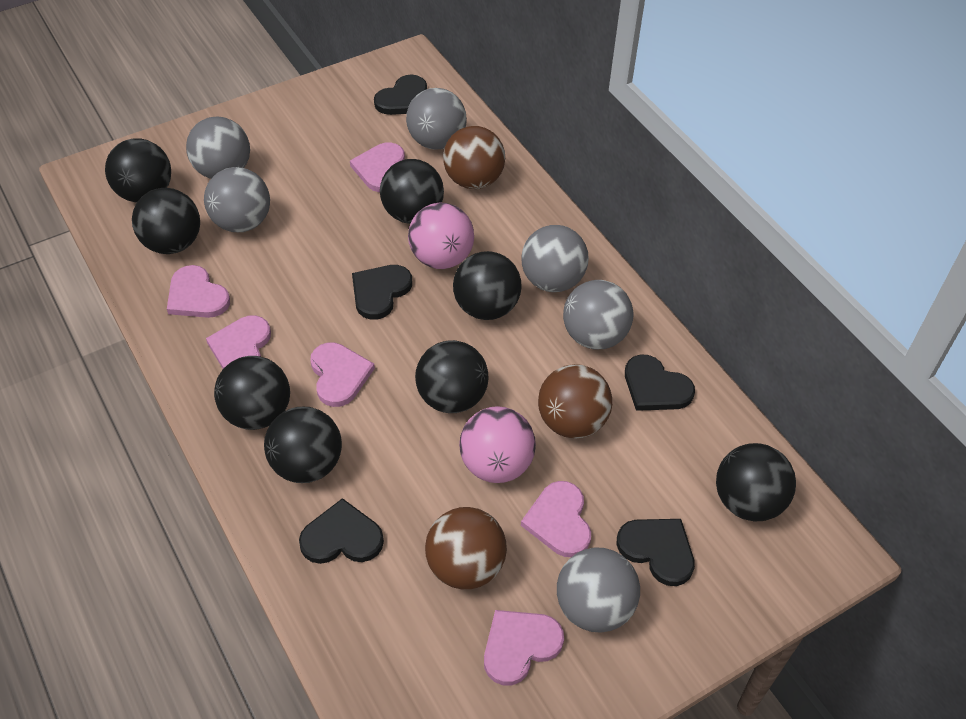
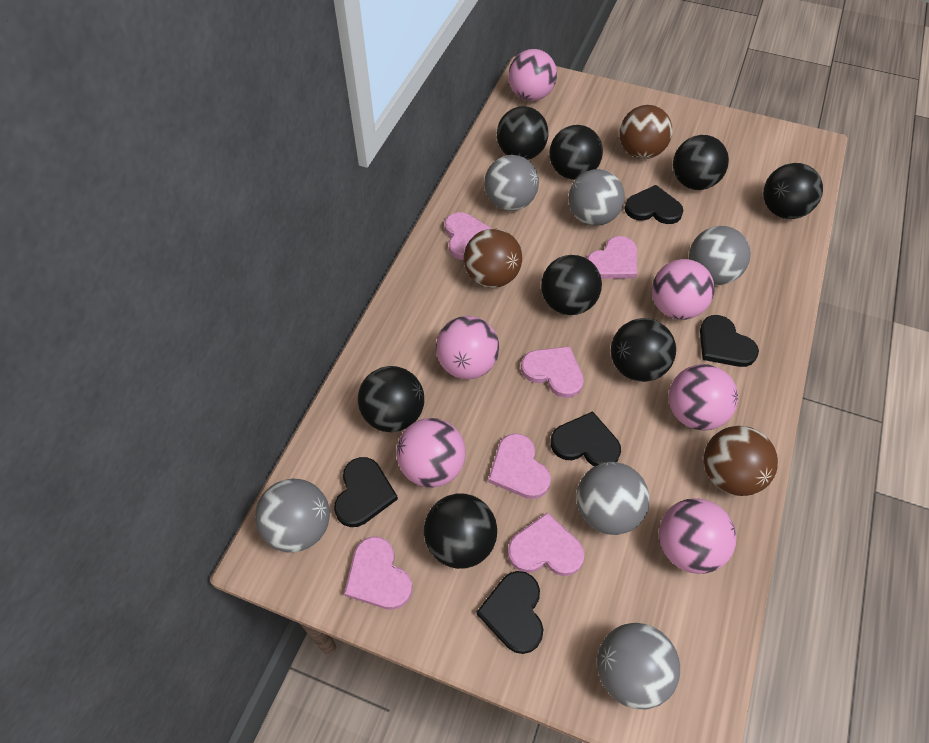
pink ball: 2 -> 6

